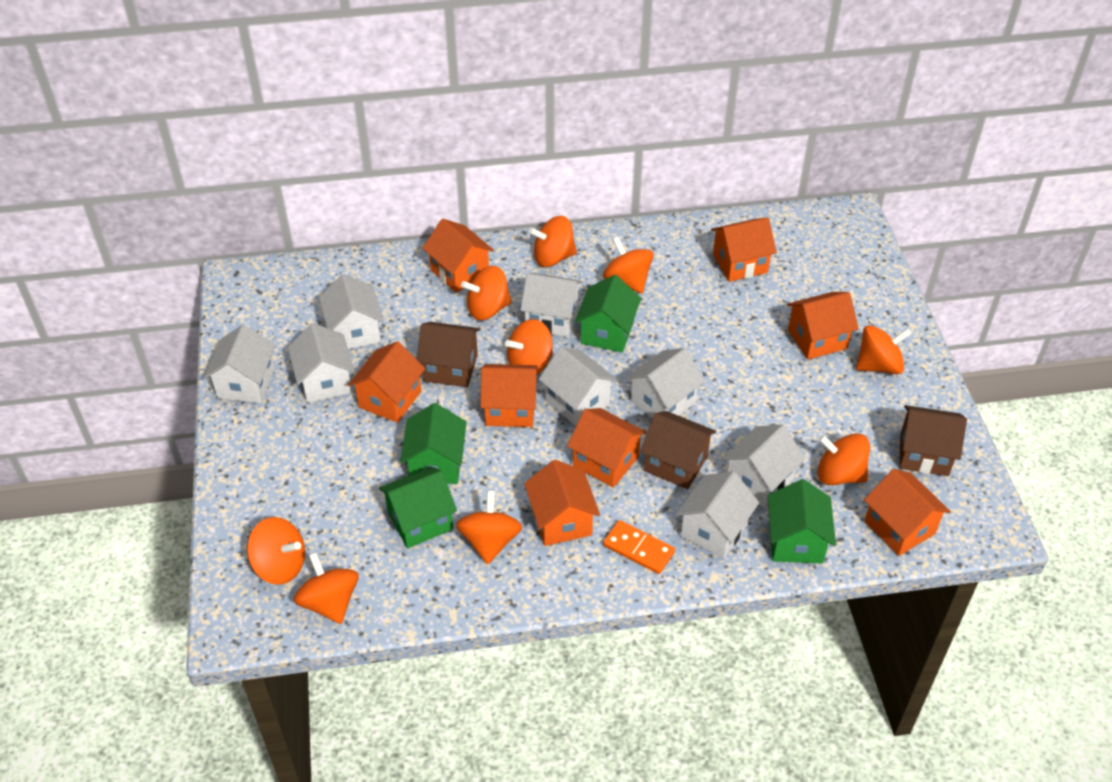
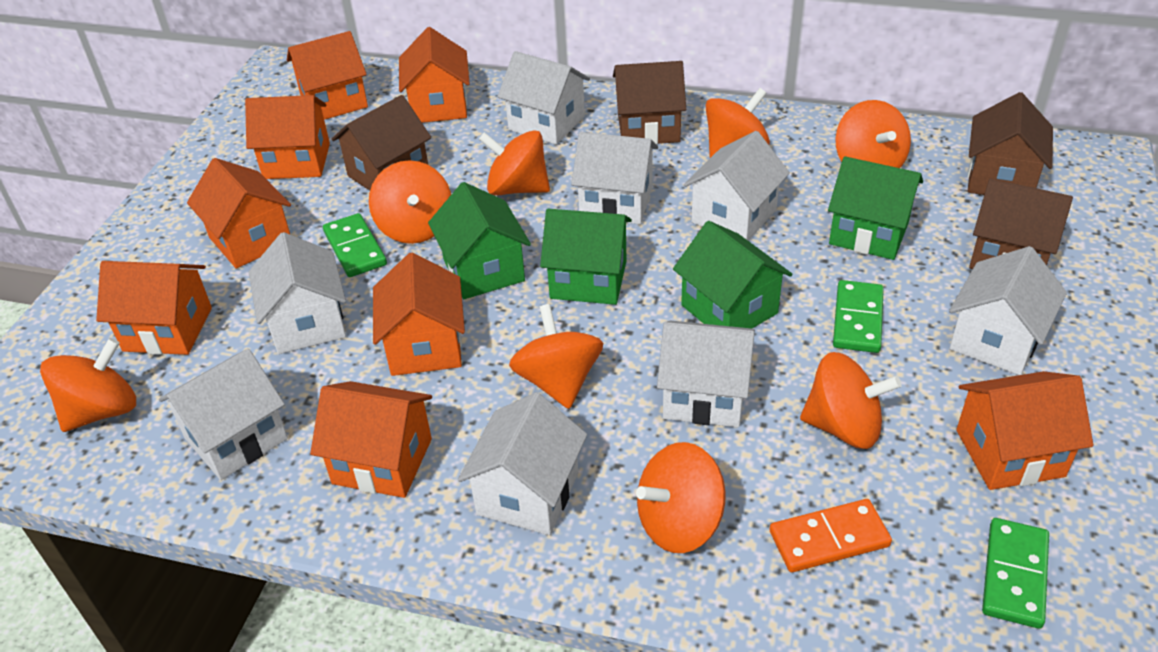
brown house: 3 -> 4
green domino: 0 -> 3
orange spinning top: 9 -> 8

